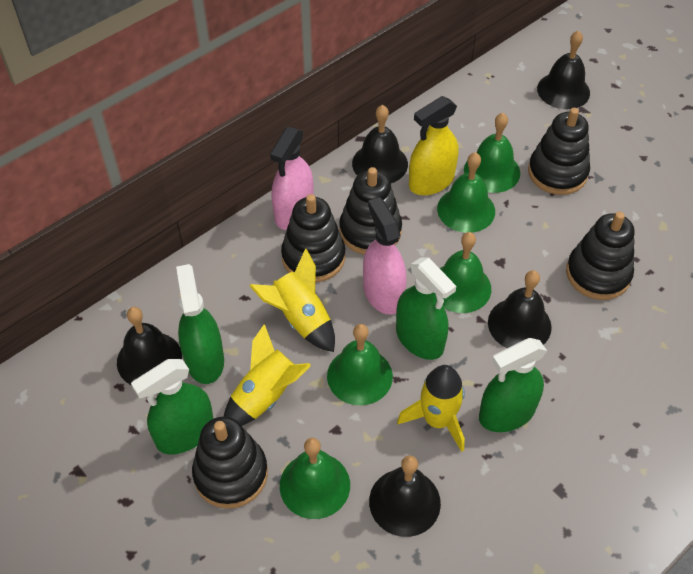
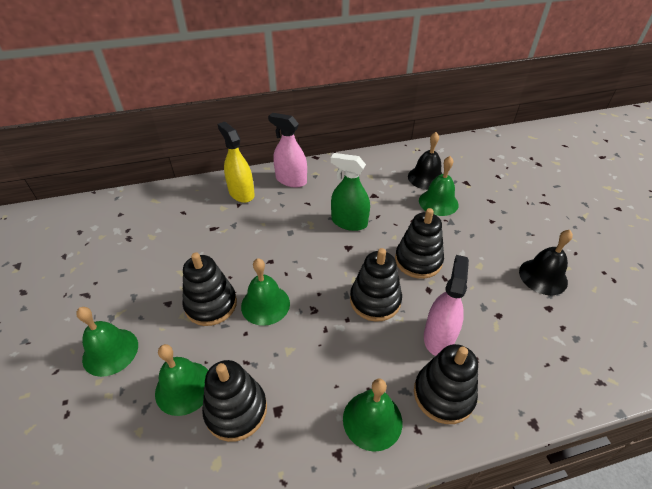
black bell: 5 -> 2
green spray bottle: 4 -> 1
yellow rocket: 3 -> 0

